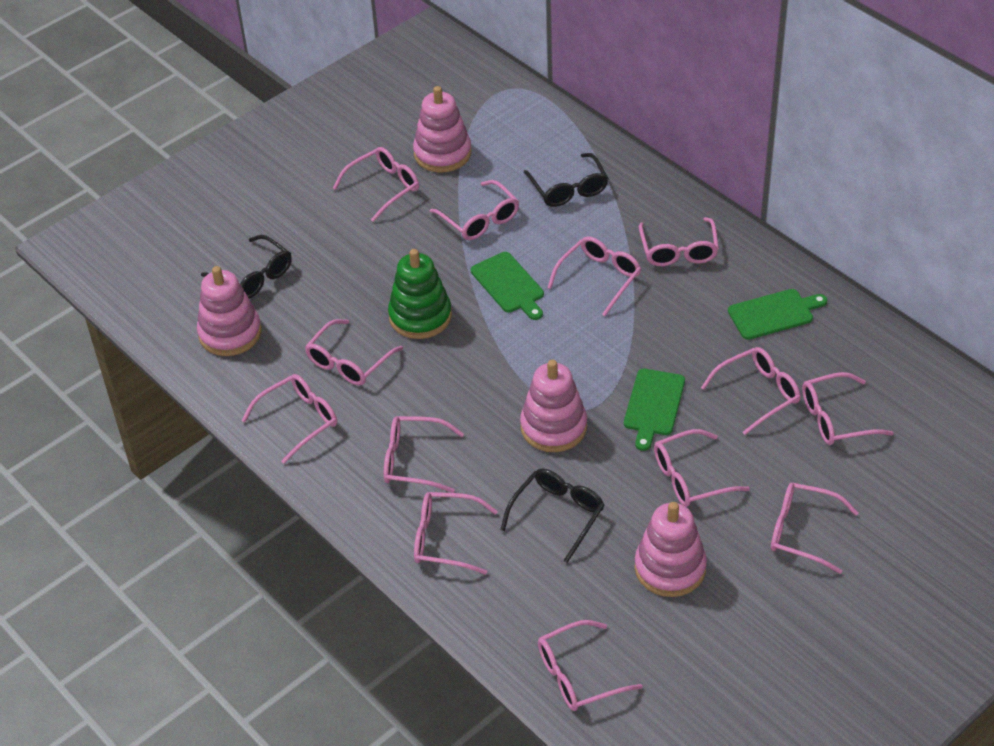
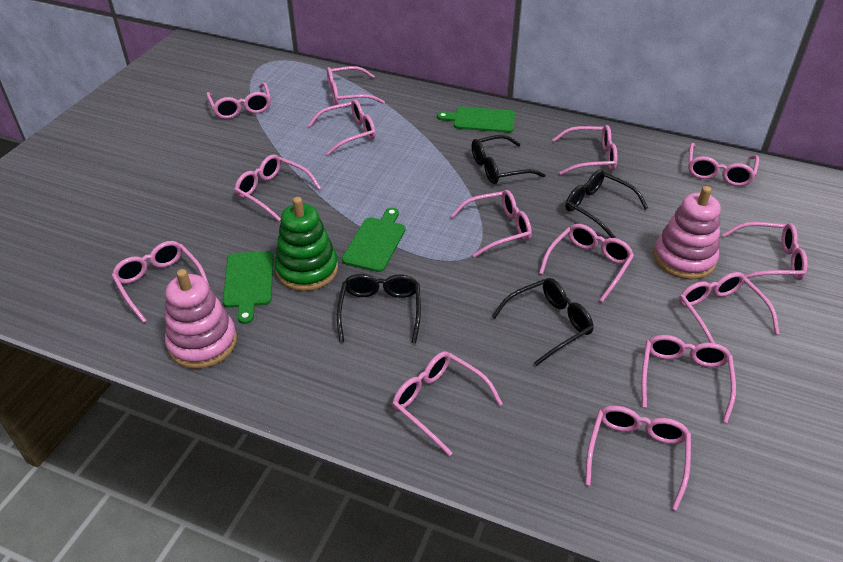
black glasses: 3 -> 4
pink glasses: 13 -> 14
pink stacking toy: 4 -> 2

